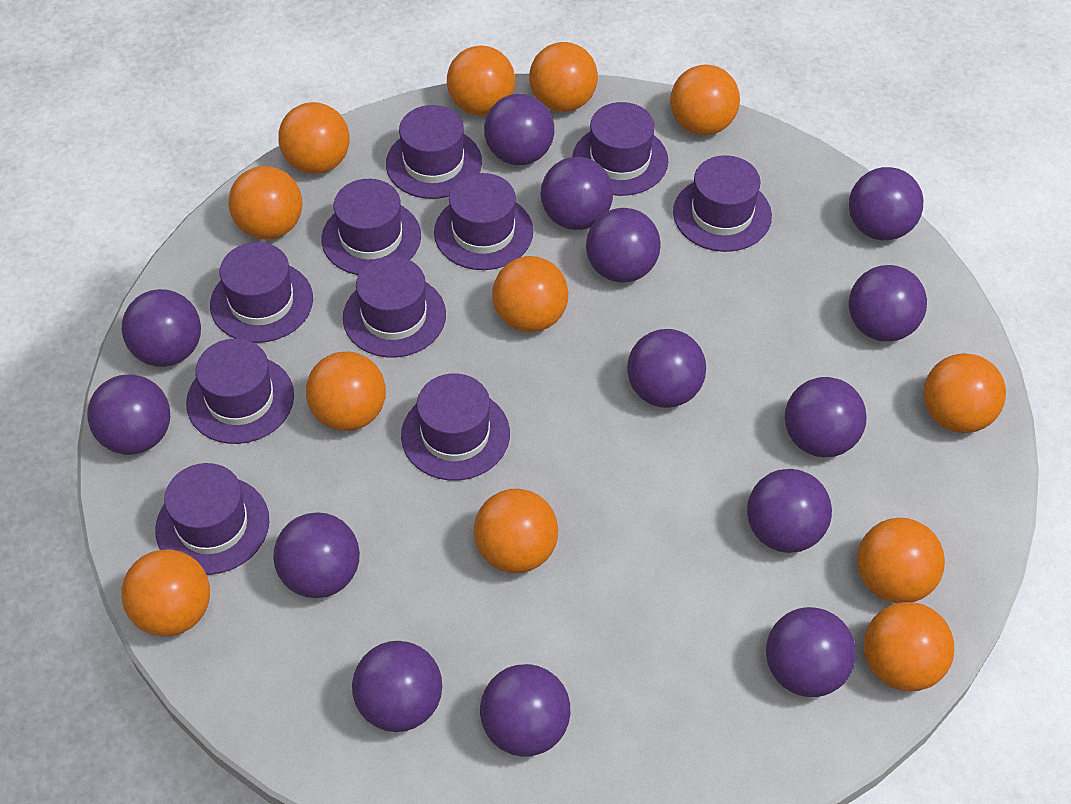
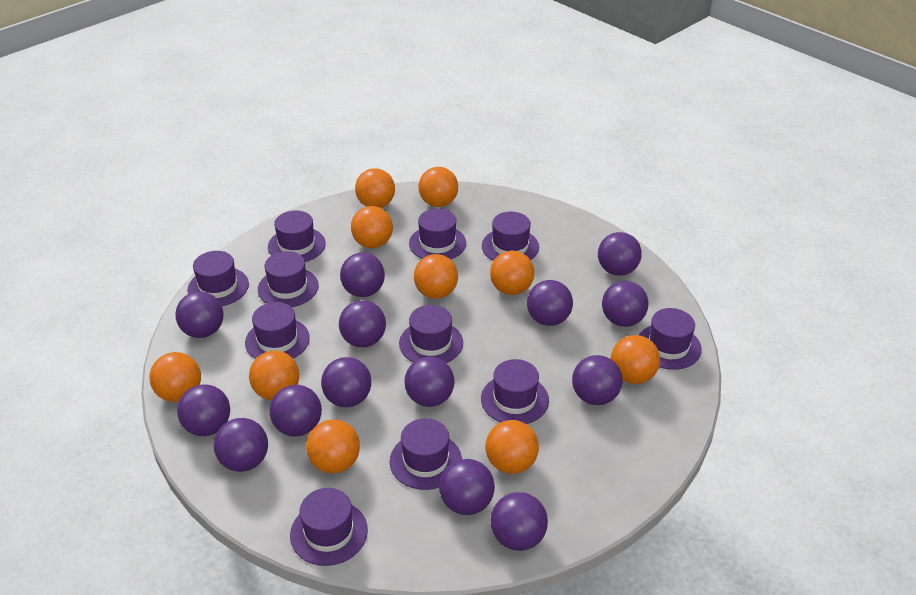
orange ball: 12 -> 10
purple hat: 10 -> 11

